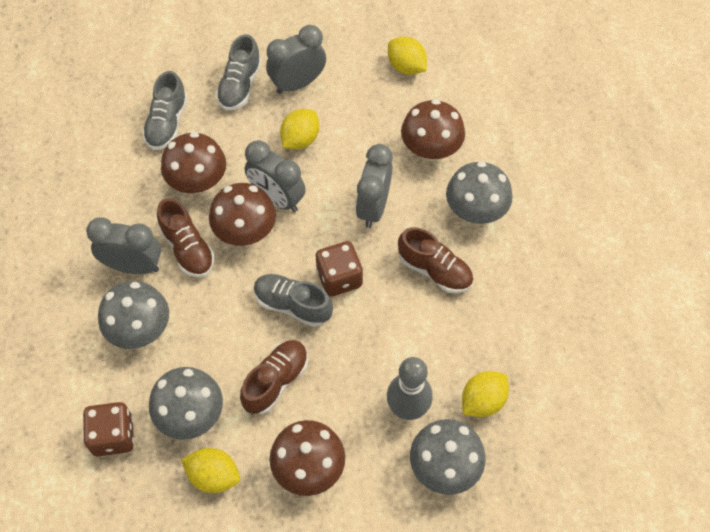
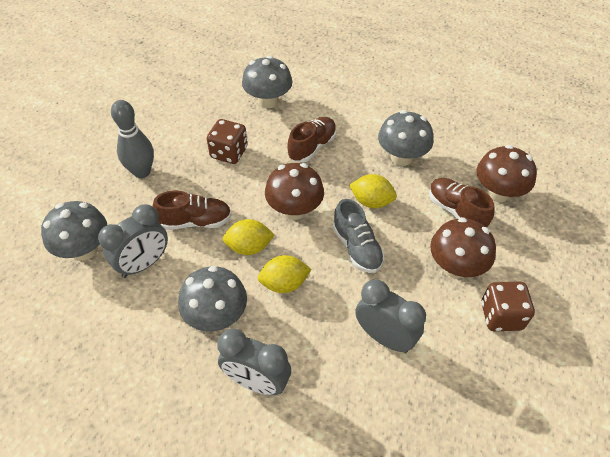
brown mushroom: 4 -> 3
grey clock: 4 -> 3
grey shoe: 3 -> 1
yellow lemon: 4 -> 3

